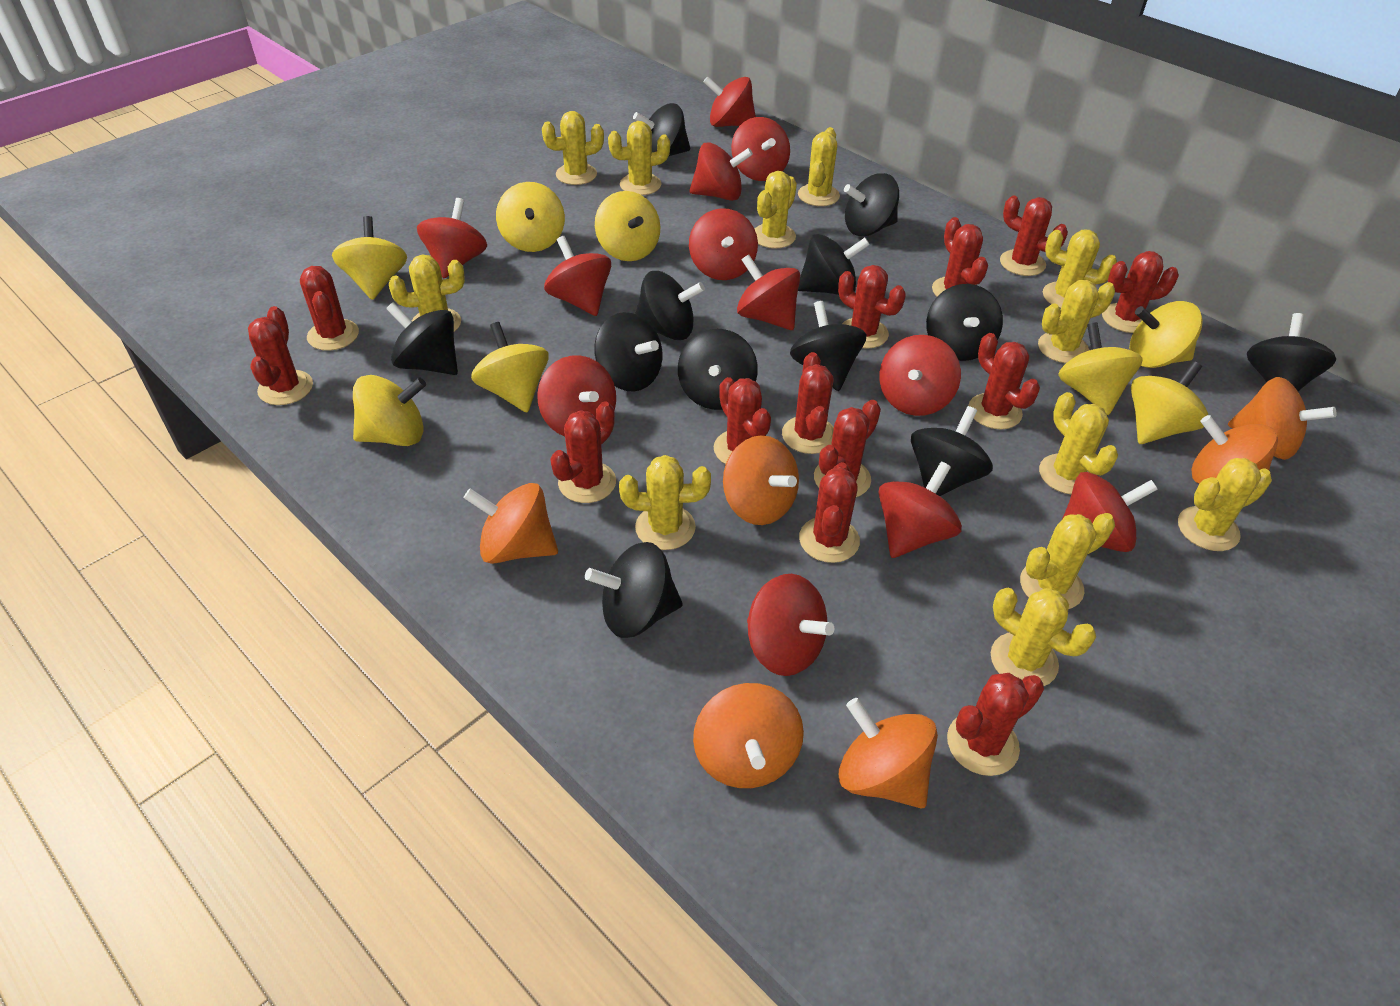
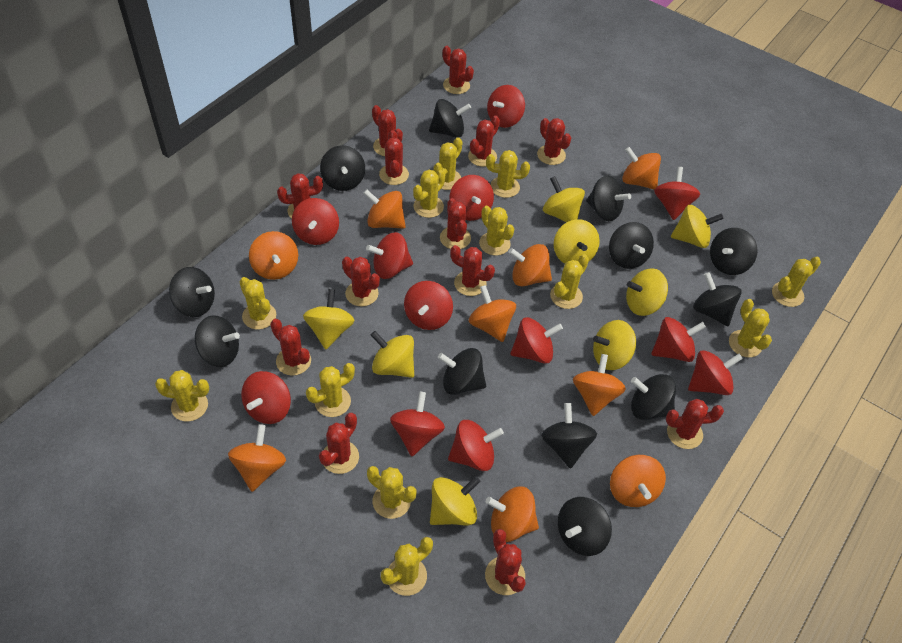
orange spinning top: 6 -> 9

